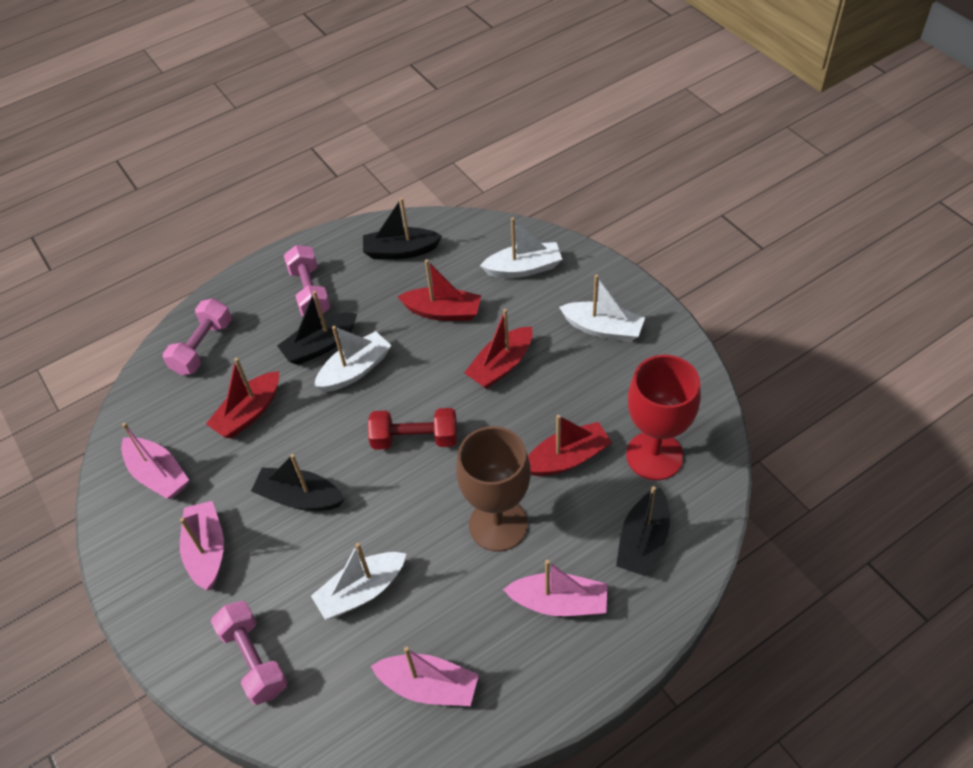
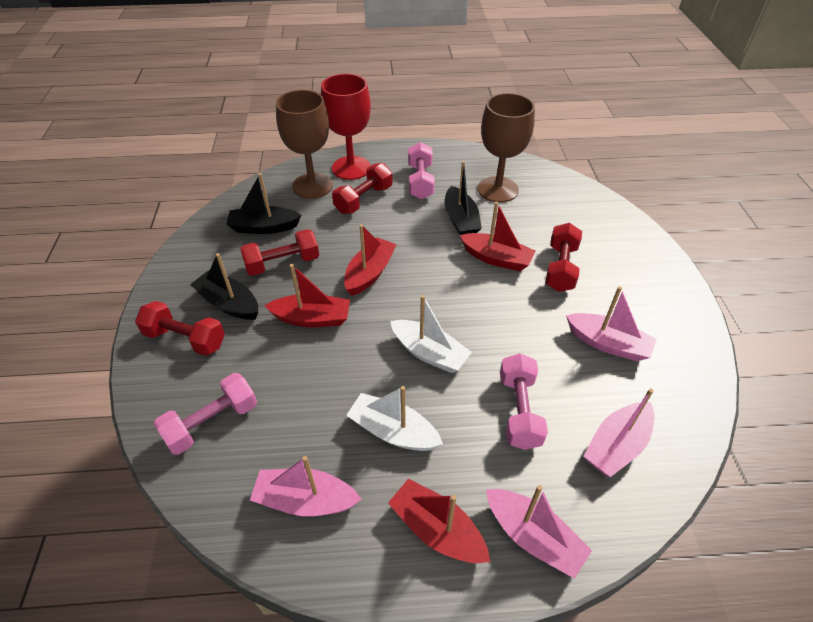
black boat: 4 -> 3
brown goblet: 1 -> 2
red dumbbell: 1 -> 4
white boat: 4 -> 2

